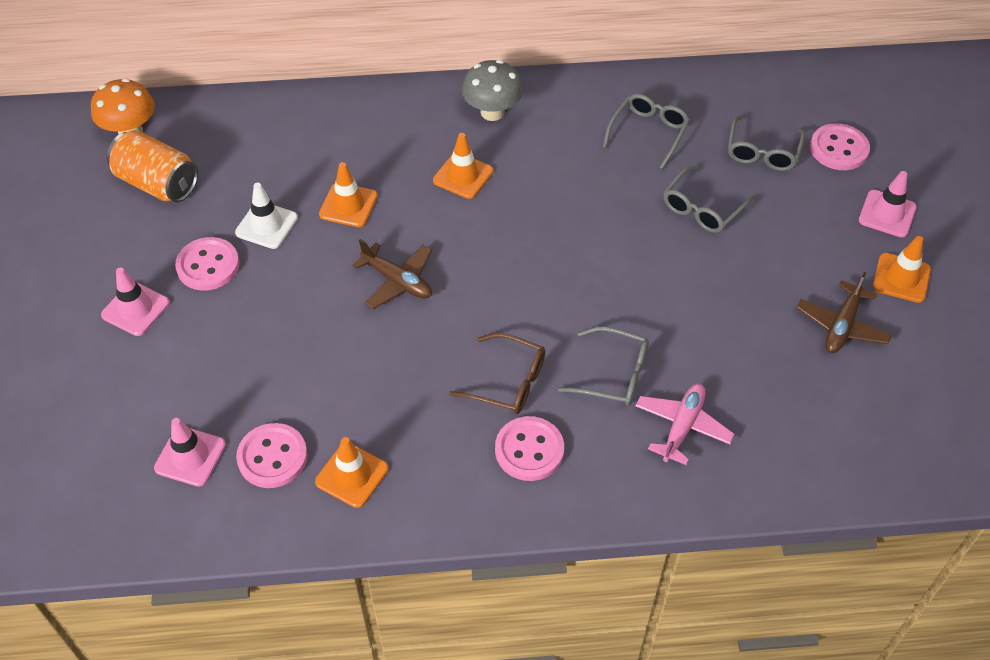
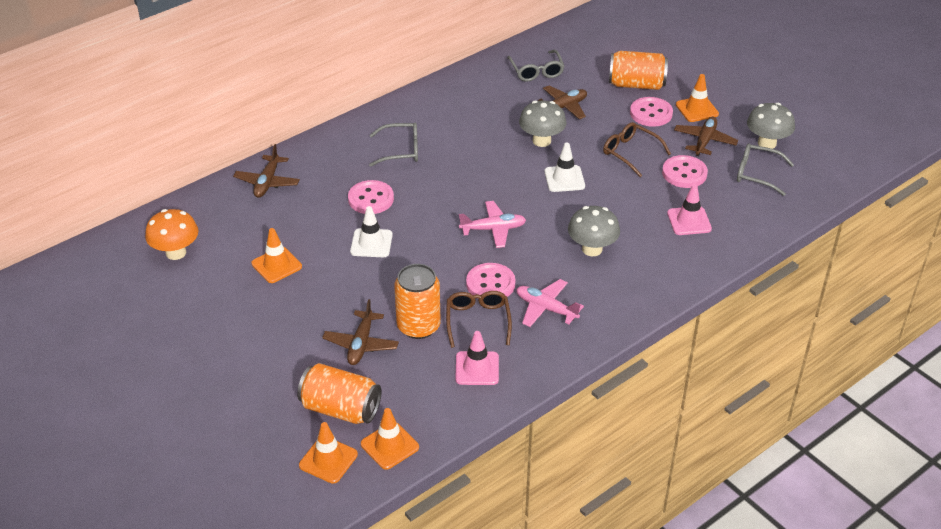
brown glasses: 1 -> 2
brown plane: 2 -> 4
grey glasses: 4 -> 3
grey mushroom: 1 -> 3
orange can: 1 -> 3
pink plane: 1 -> 2
pink traffic cone: 3 -> 2
white traffic cone: 1 -> 2

